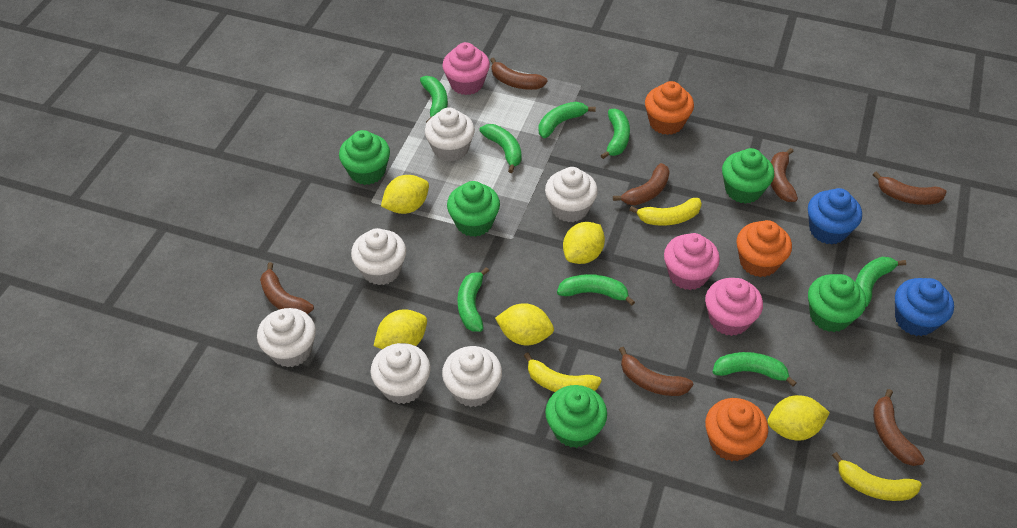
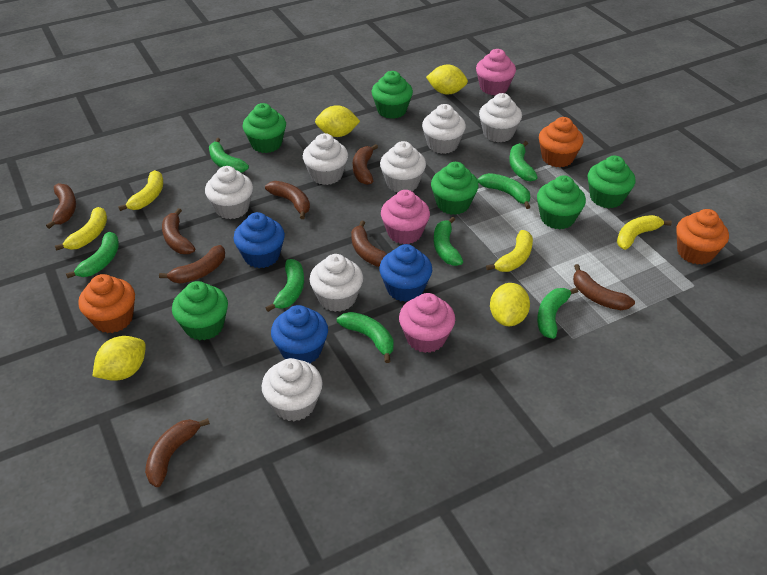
blue cupcake: 2 -> 3
brown banana: 7 -> 8
green cupcake: 5 -> 6
white cupcake: 6 -> 7
yellow banana: 3 -> 4
yellow lemon: 5 -> 4

